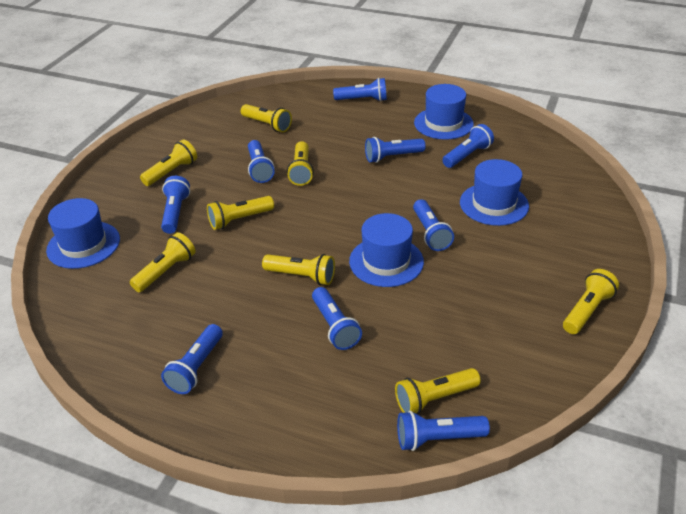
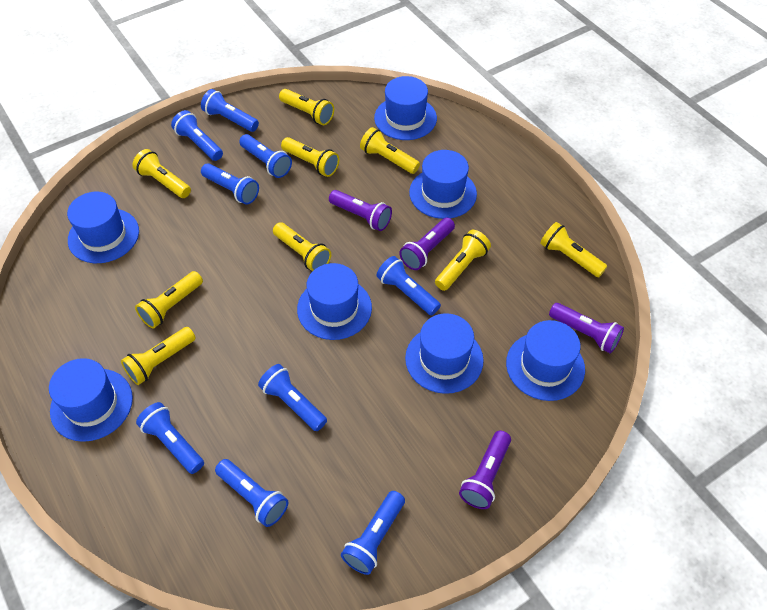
blue hat: 4 -> 7
purple flashlight: 0 -> 4
yellow flashlight: 8 -> 9

